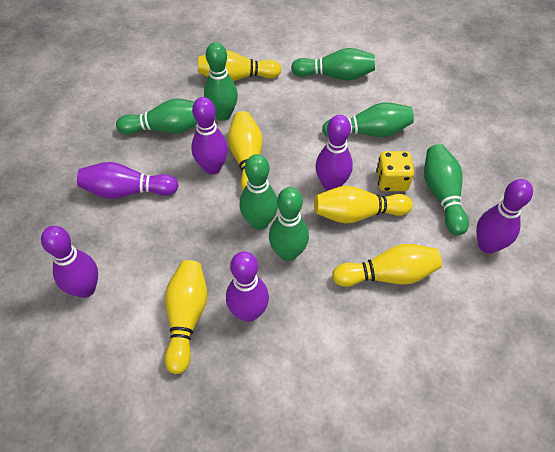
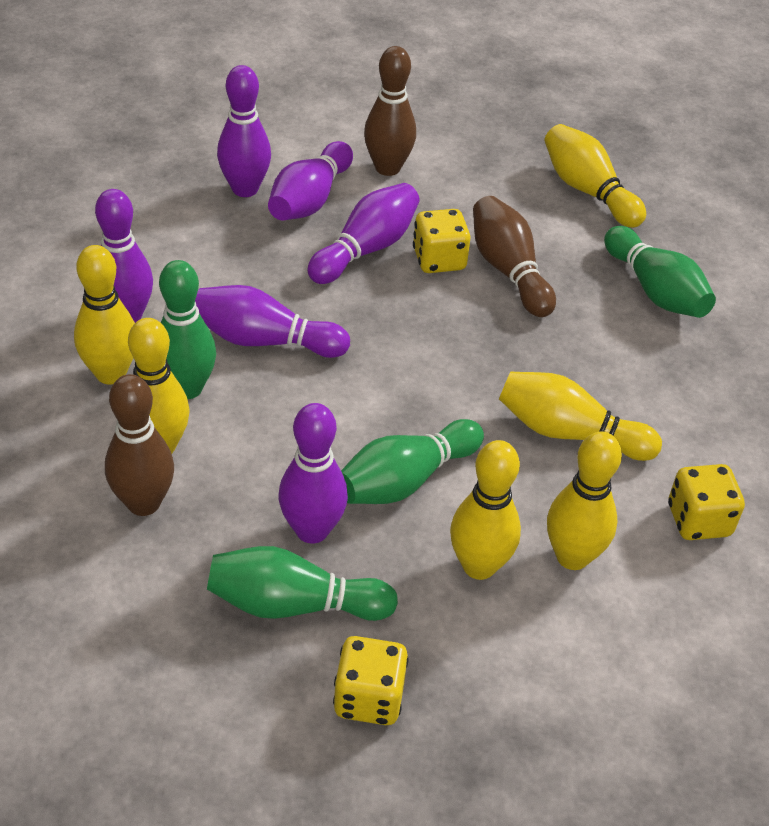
brown bowling pin: 0 -> 3
green bowling pin: 7 -> 4
yellow bowling pin: 5 -> 6
yellow dice: 1 -> 3

